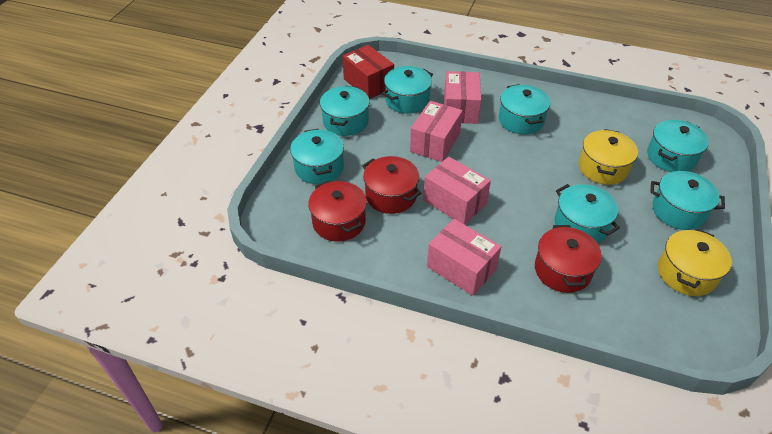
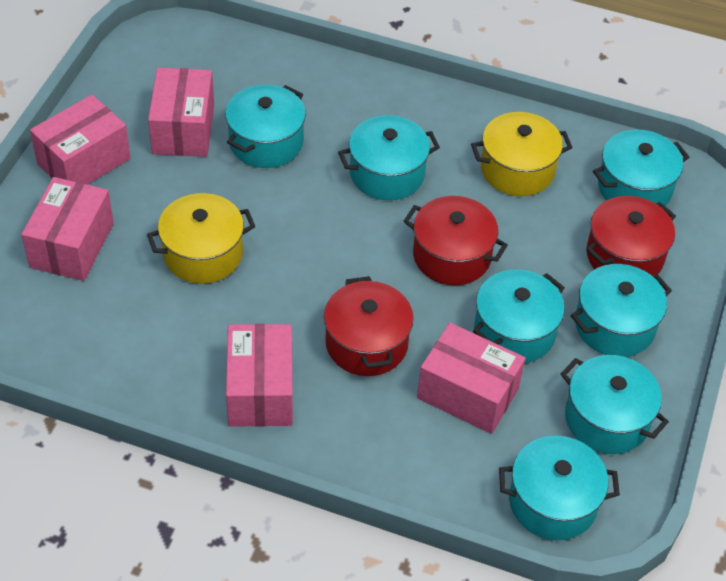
pink box: 4 -> 5
red box: 1 -> 0

